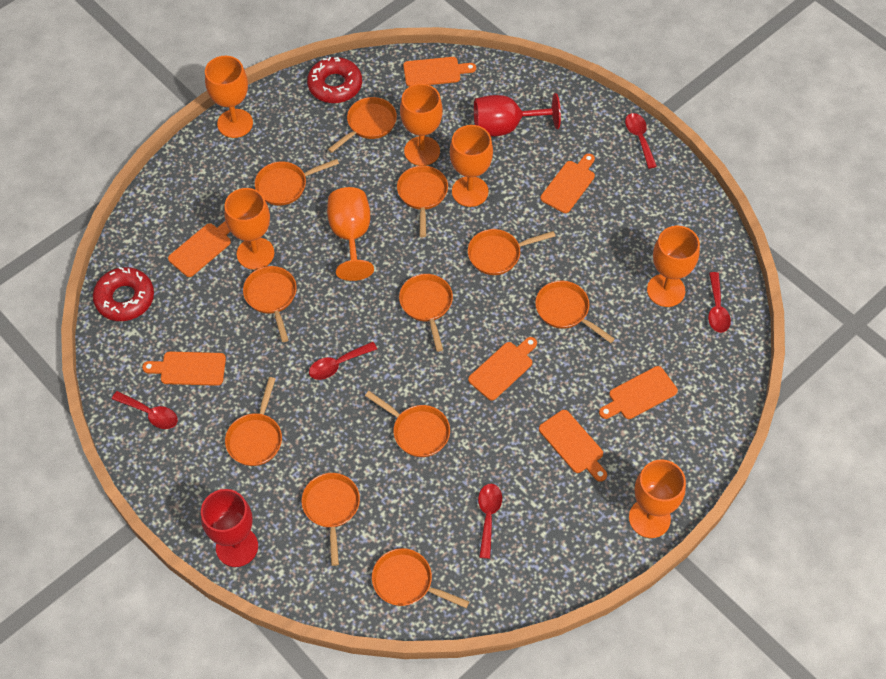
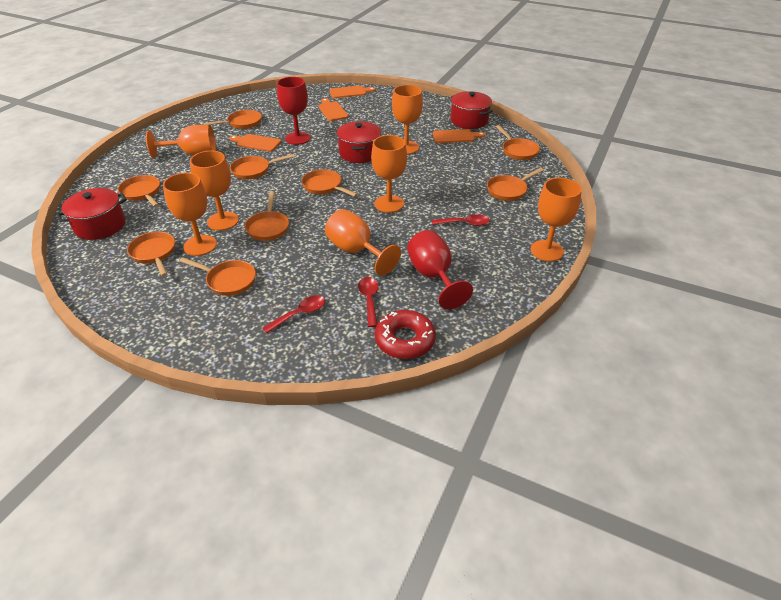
orange cutting board: 7 -> 4
orange pan: 11 -> 9
red donut: 2 -> 1
red pot: 0 -> 3
red spoon: 5 -> 3

